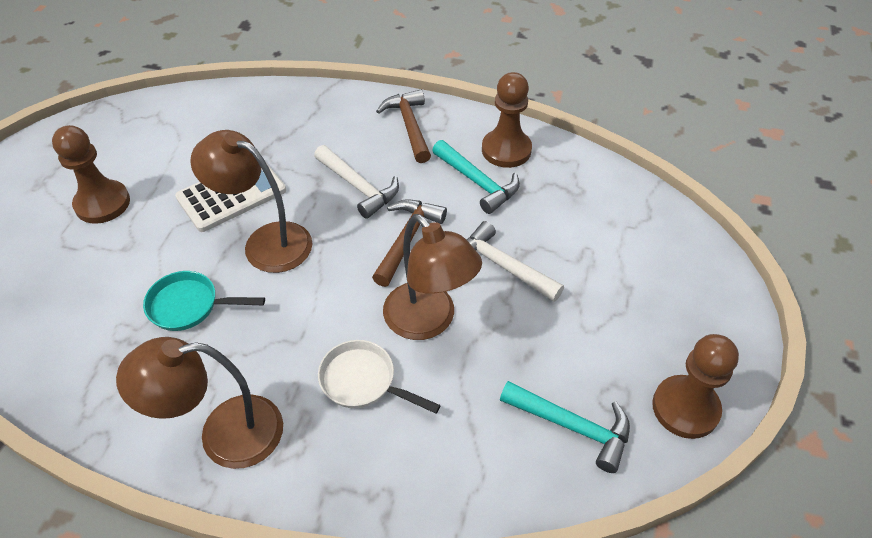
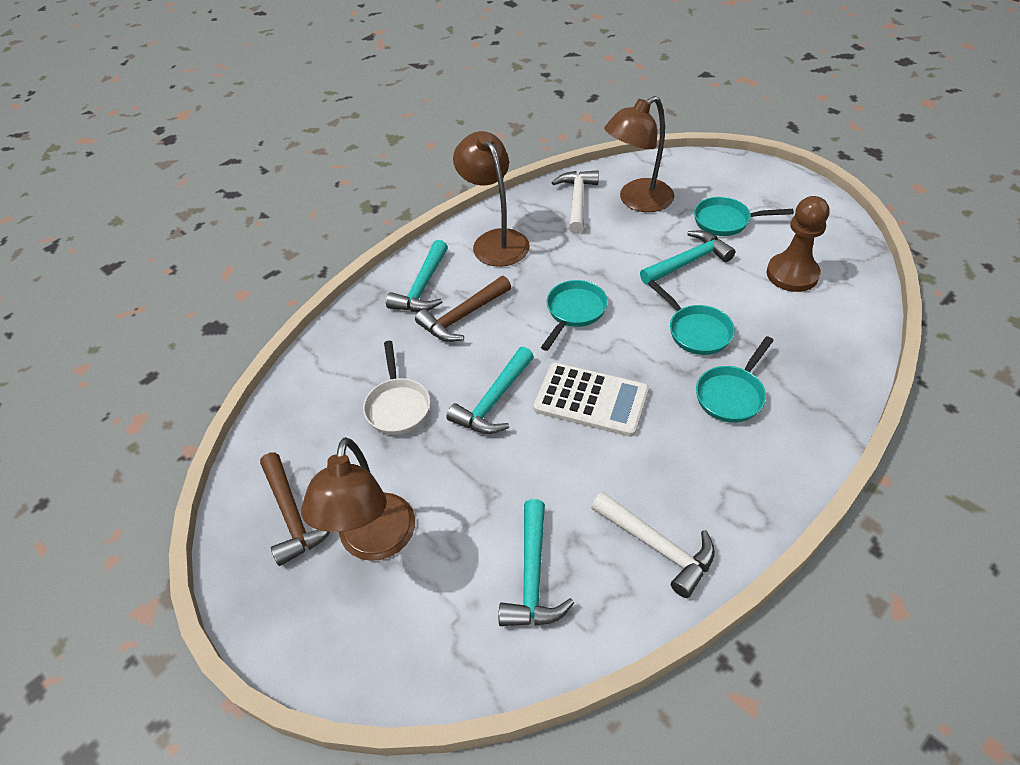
brown pawn: 3 -> 1
turquoise hammer: 2 -> 4
turquoise pan: 1 -> 4

